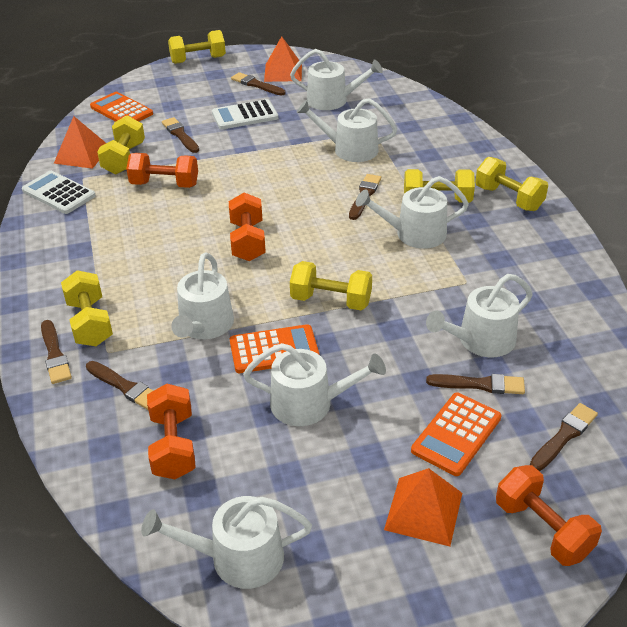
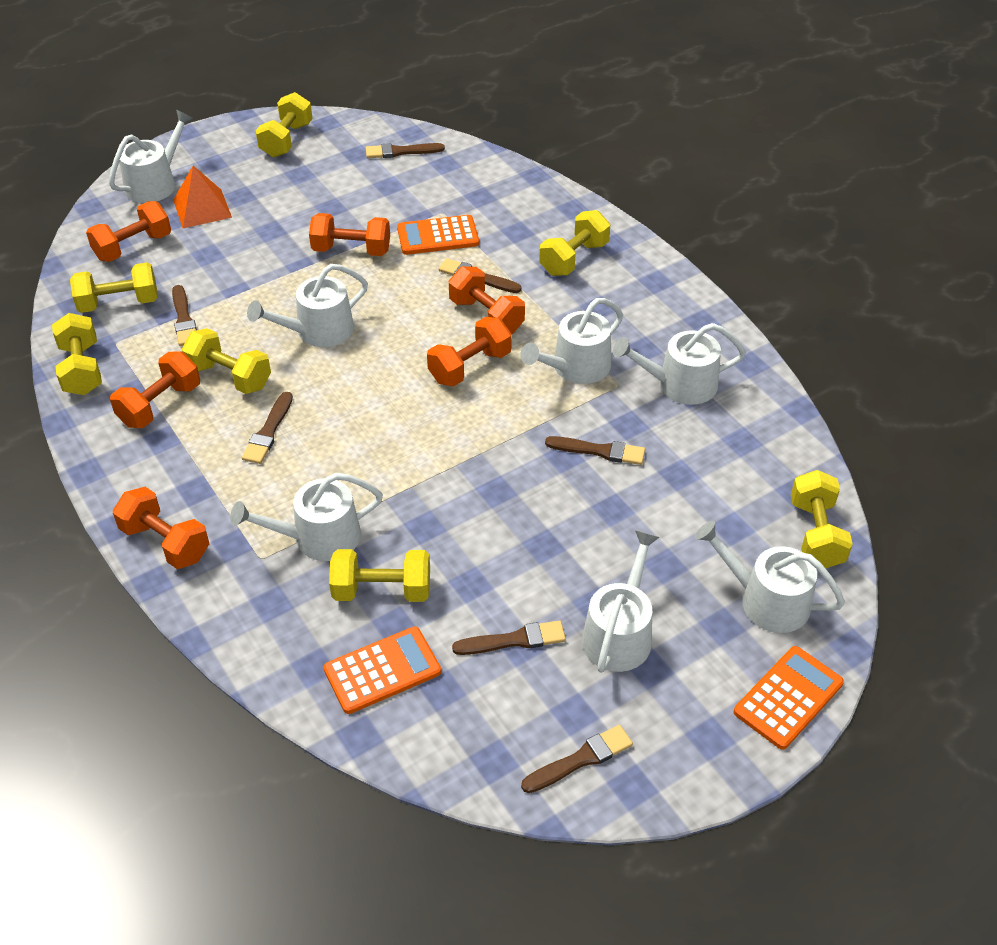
orange dumbbell: 4 -> 6
orange pyramid: 3 -> 1
white calculator: 2 -> 0
yellow dumbbell: 6 -> 7

